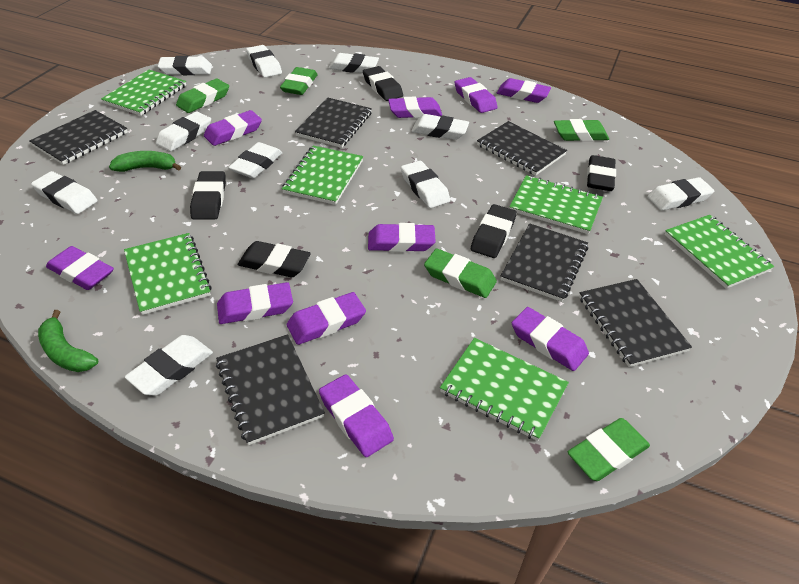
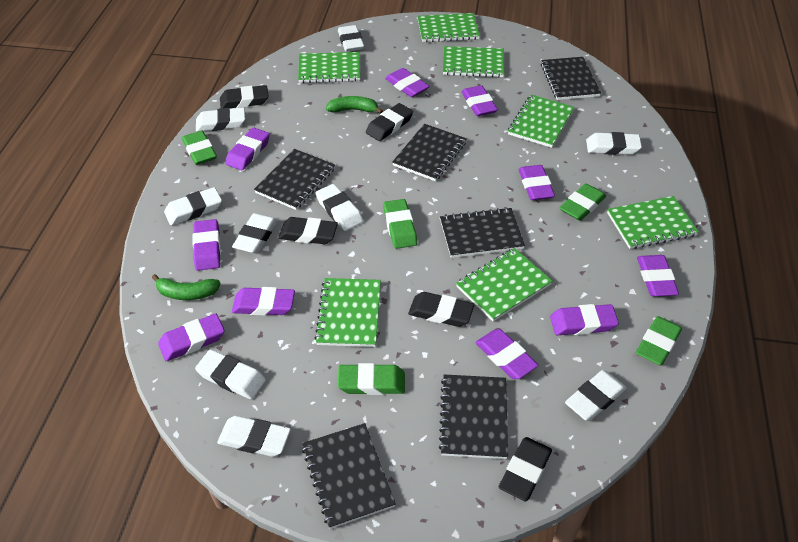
green notebook: 6 -> 7
white eraser: 10 -> 9

